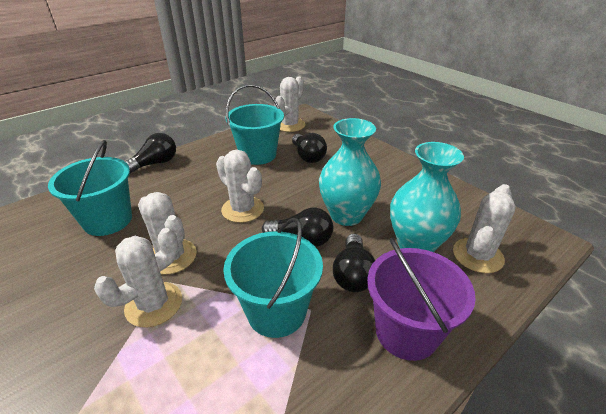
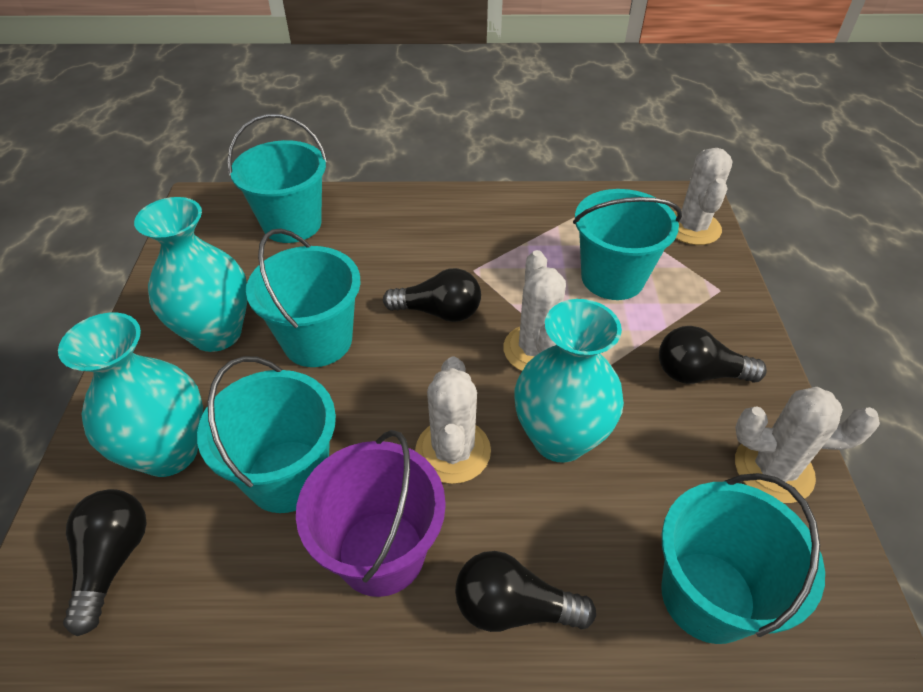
turquoise bucket: 3 -> 5
turquoise vase: 2 -> 3
white cactus: 5 -> 4

